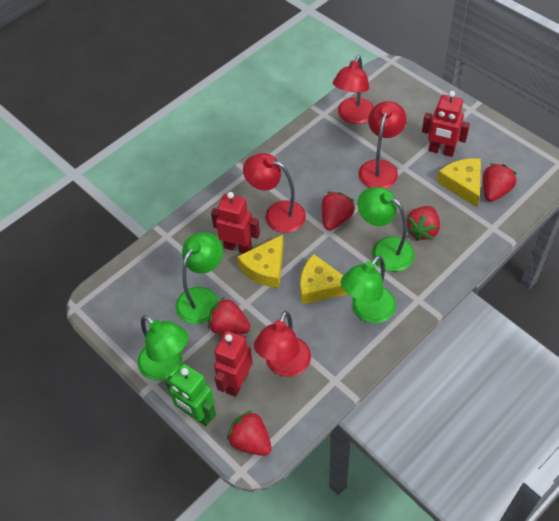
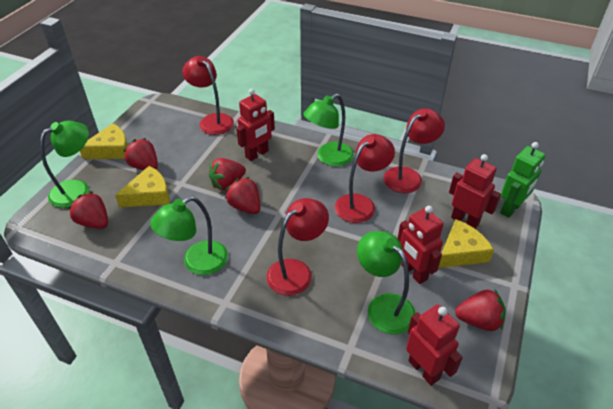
red robot: 3 -> 4

